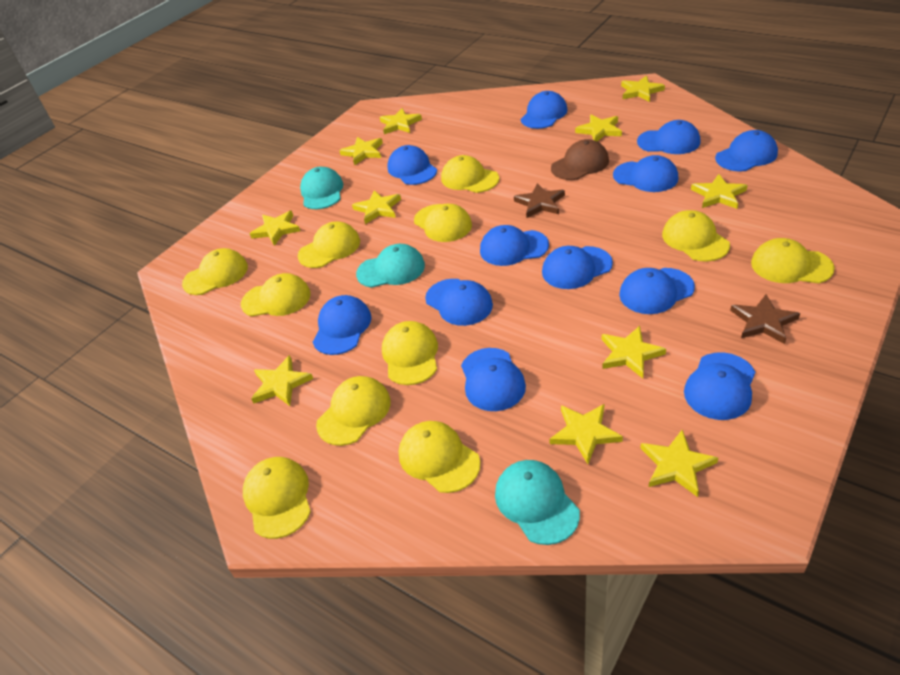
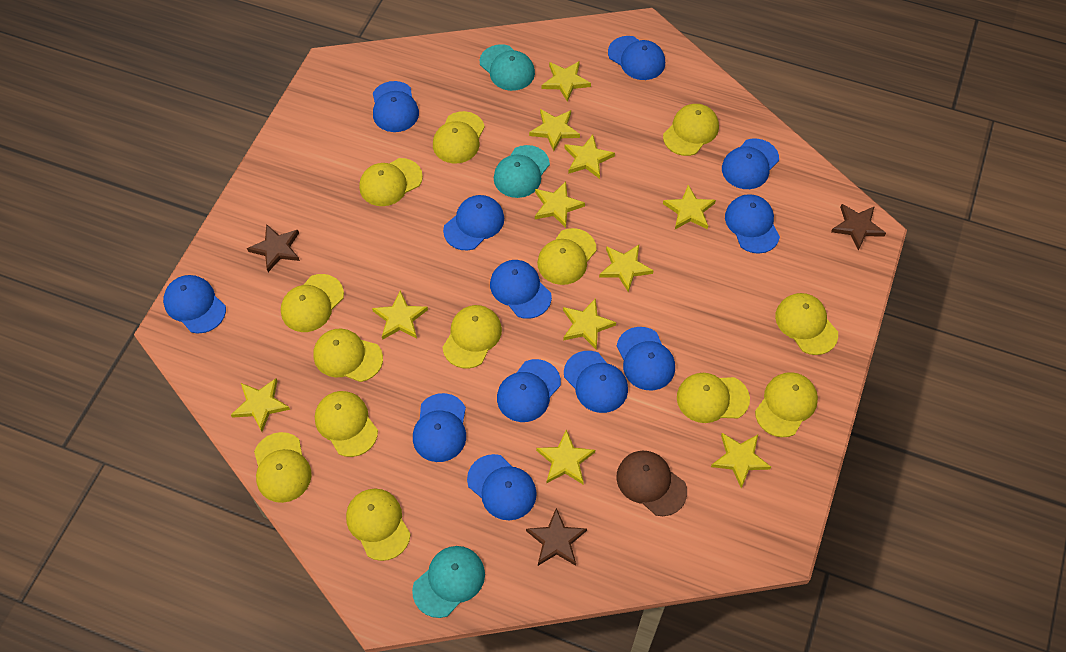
brown star: 2 -> 3
yellow cap: 11 -> 13

